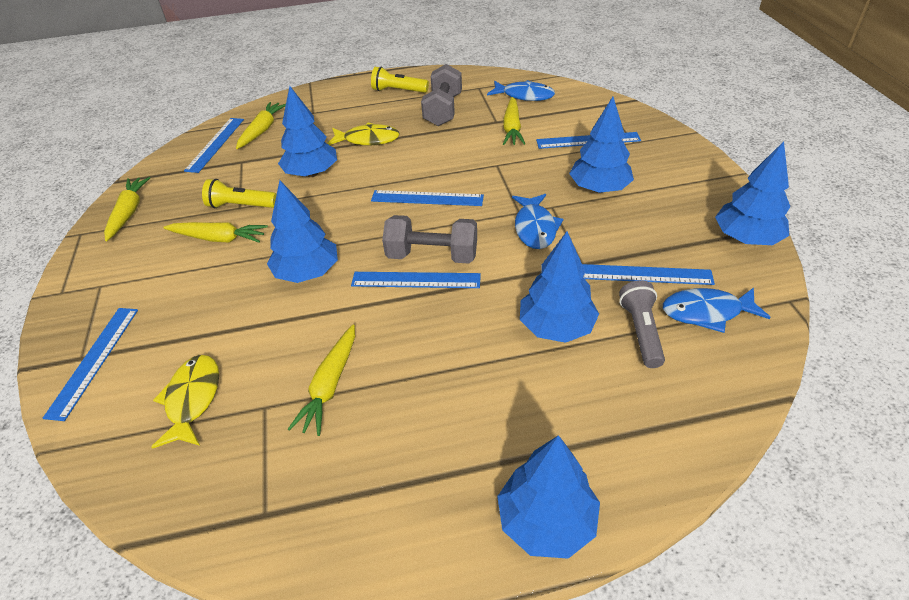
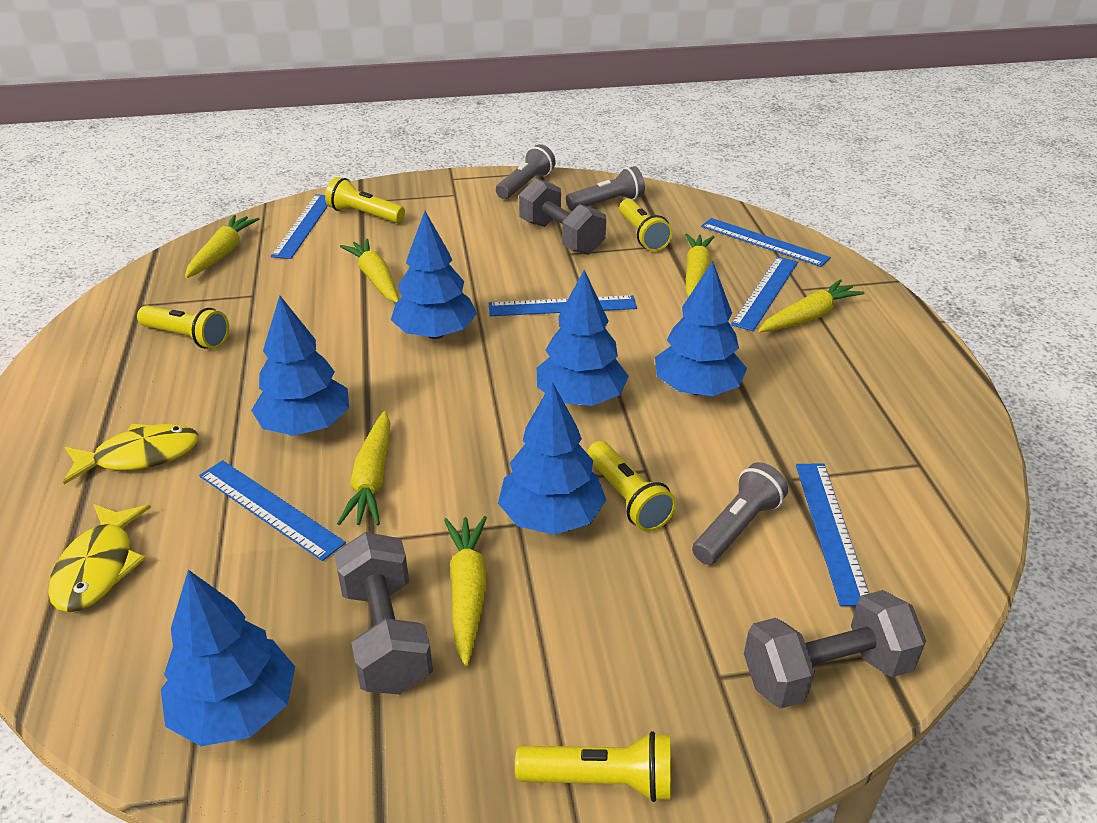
blue fish: 3 -> 0
grey dumbbell: 2 -> 3
grey flashlight: 1 -> 3
yellow carrot: 5 -> 6
yellow flashlight: 2 -> 5

